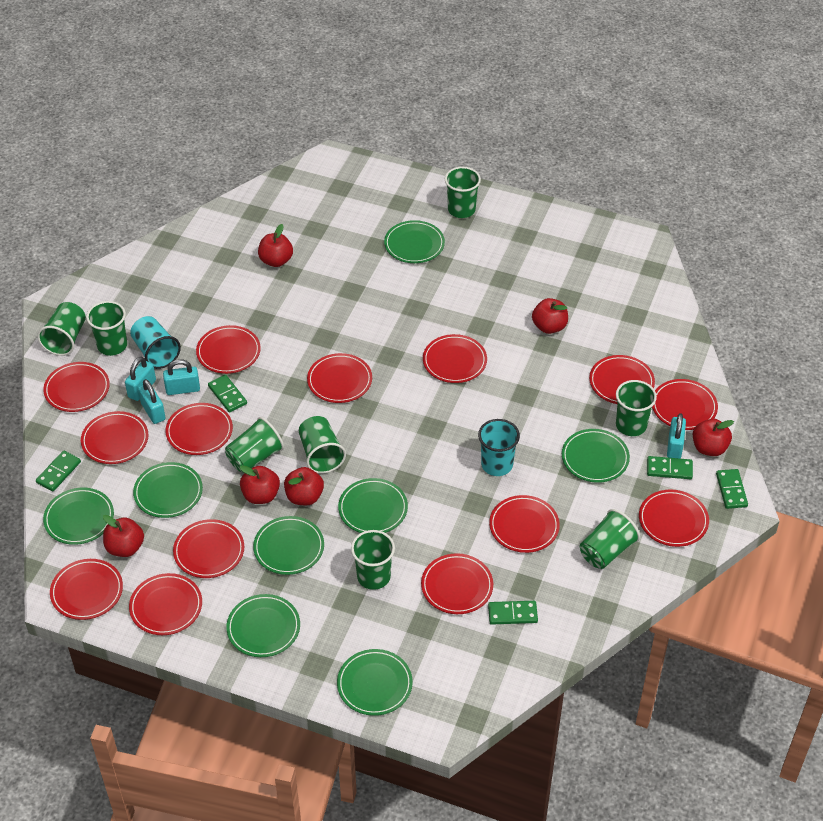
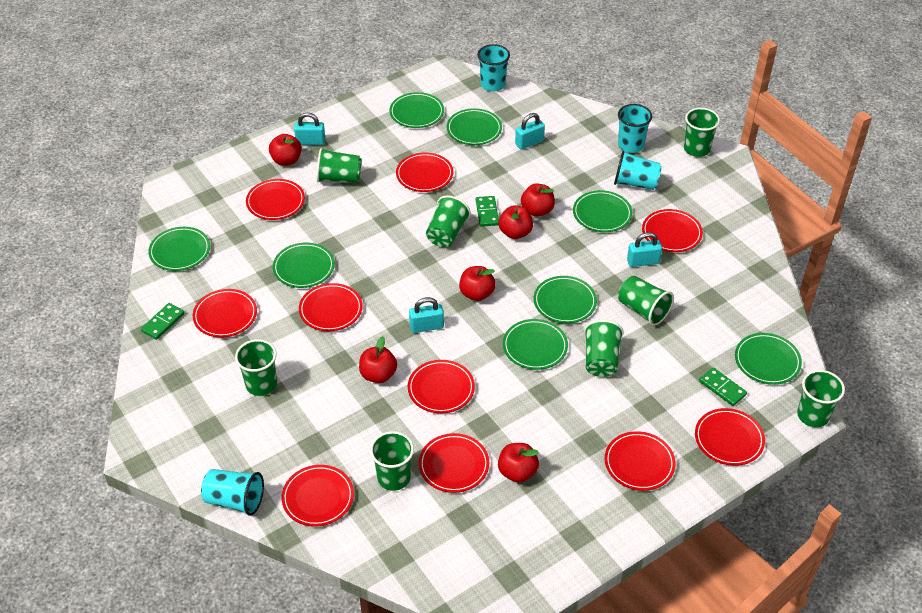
green domino: 5 -> 3
red plate: 14 -> 10
turquoise cup: 2 -> 4

